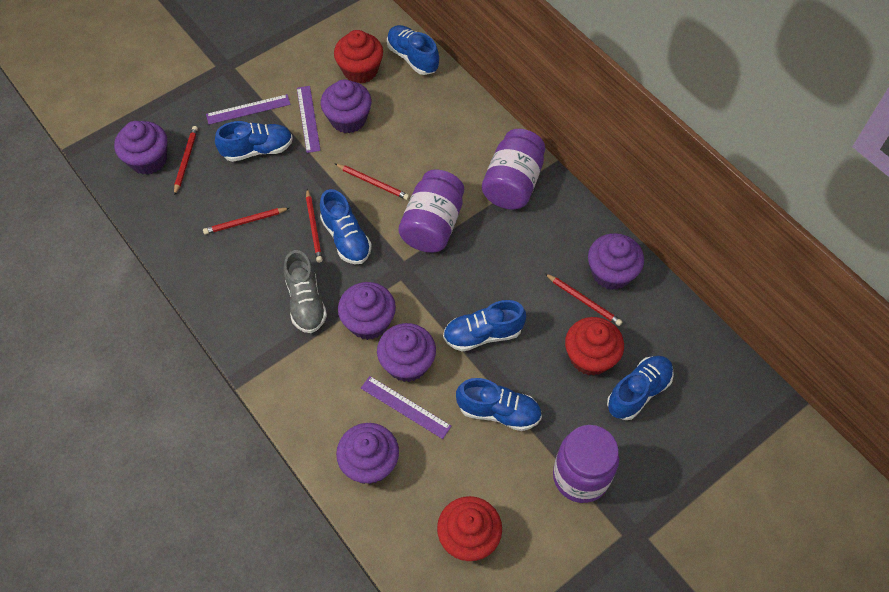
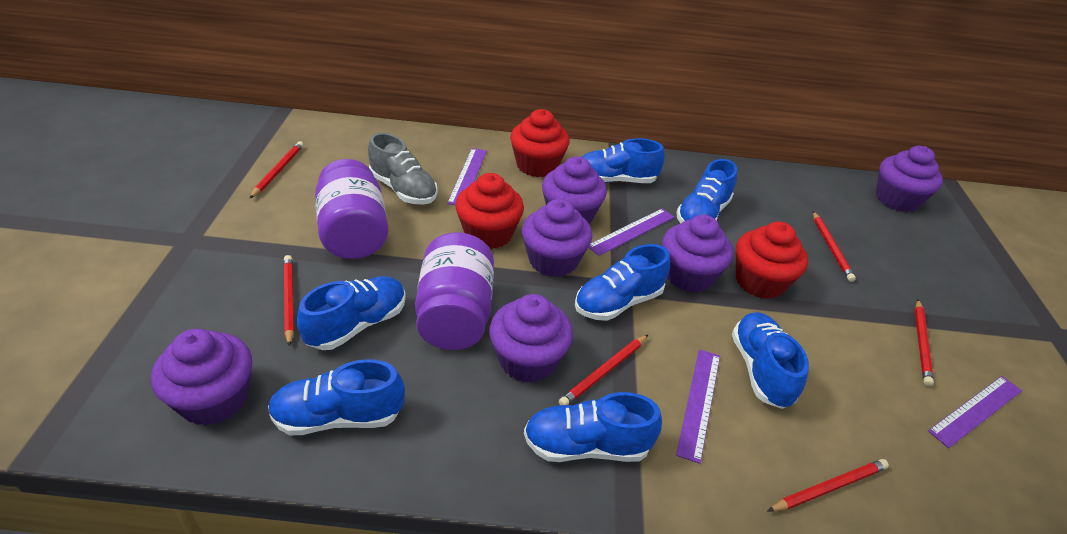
blue shoe: 6 -> 7
purple jar: 3 -> 2
purple ruler: 3 -> 4
red pencil: 5 -> 6

